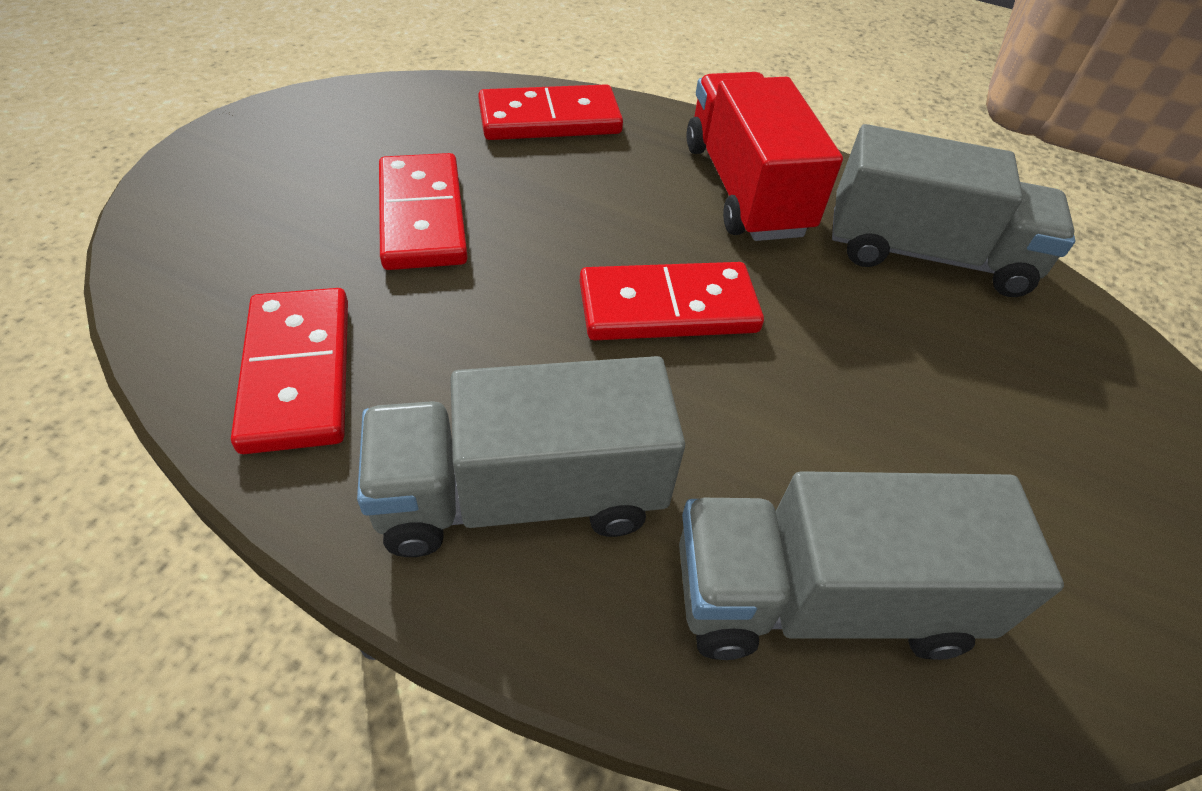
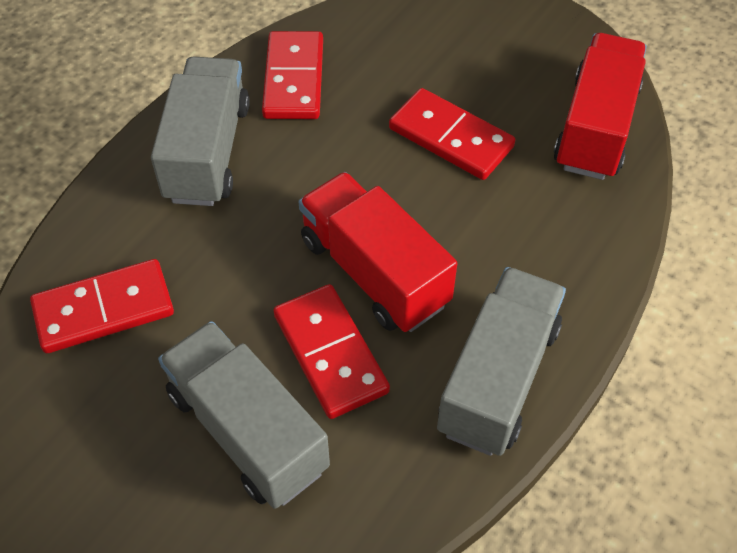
red truck: 1 -> 2

